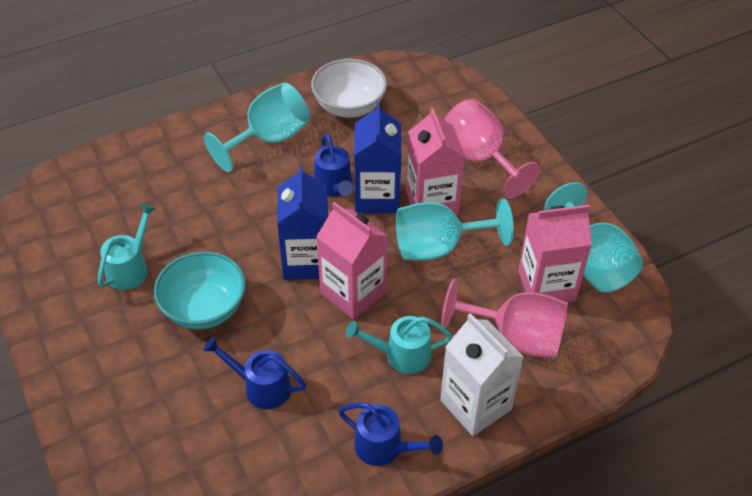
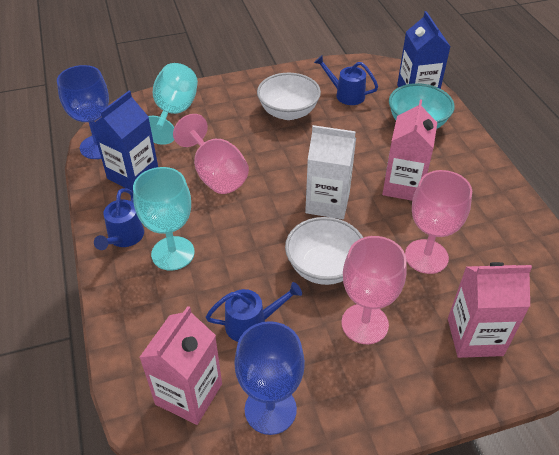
blue goblet: 0 -> 2
pink goblet: 2 -> 3
turquoise goblet: 3 -> 2
turquoise watering can: 2 -> 0
white bowl: 1 -> 2

